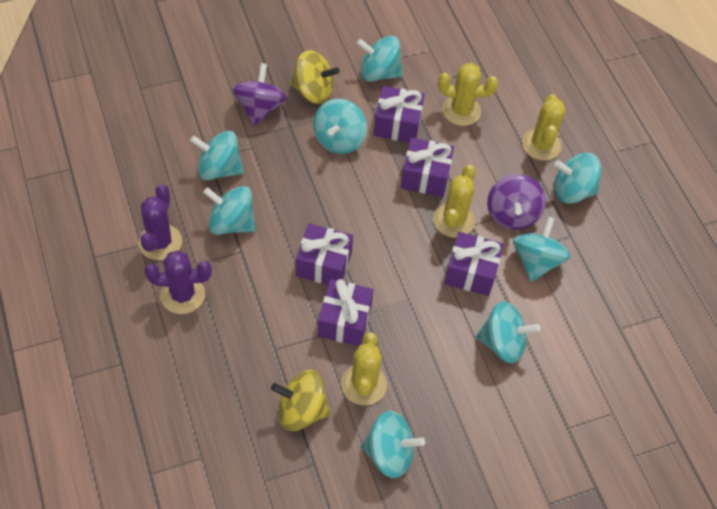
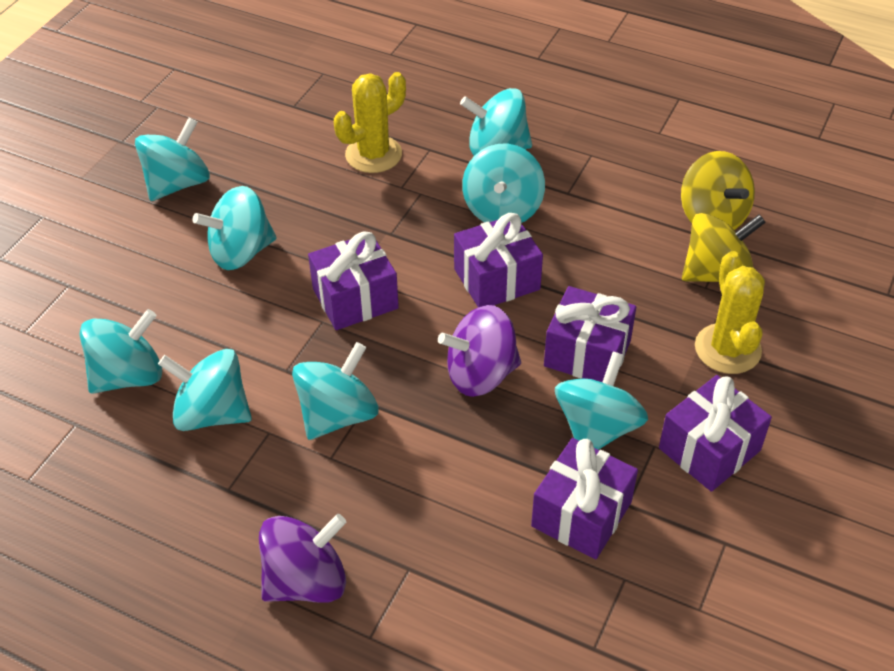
purple cactus: 2 -> 0
yellow cactus: 4 -> 2

